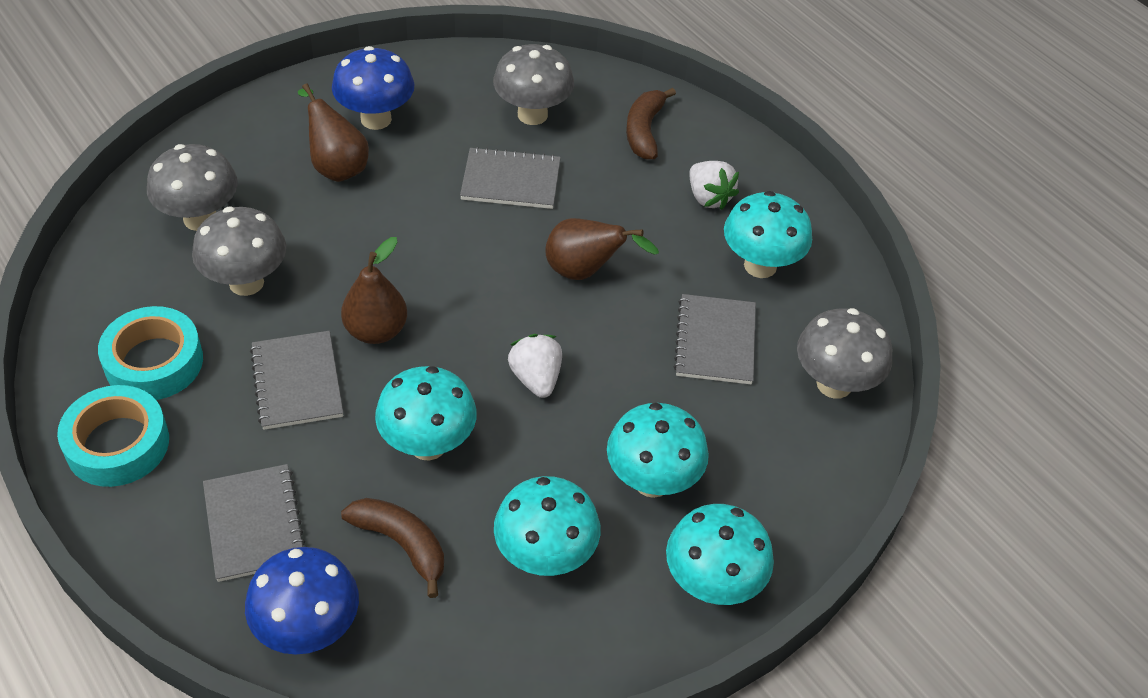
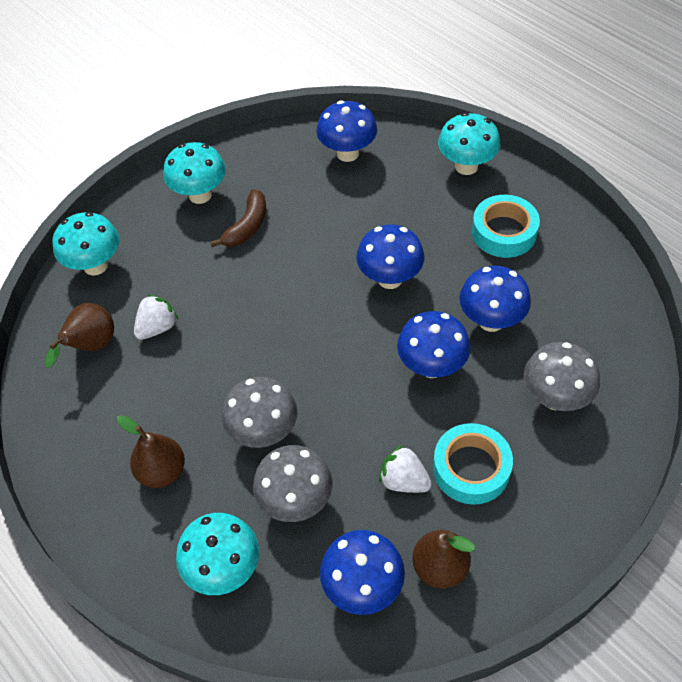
blue mushroom: 2 -> 5
brown banana: 2 -> 1
grey mushroom: 4 -> 3
grey notebook: 4 -> 0
turquoise mushroom: 5 -> 4

